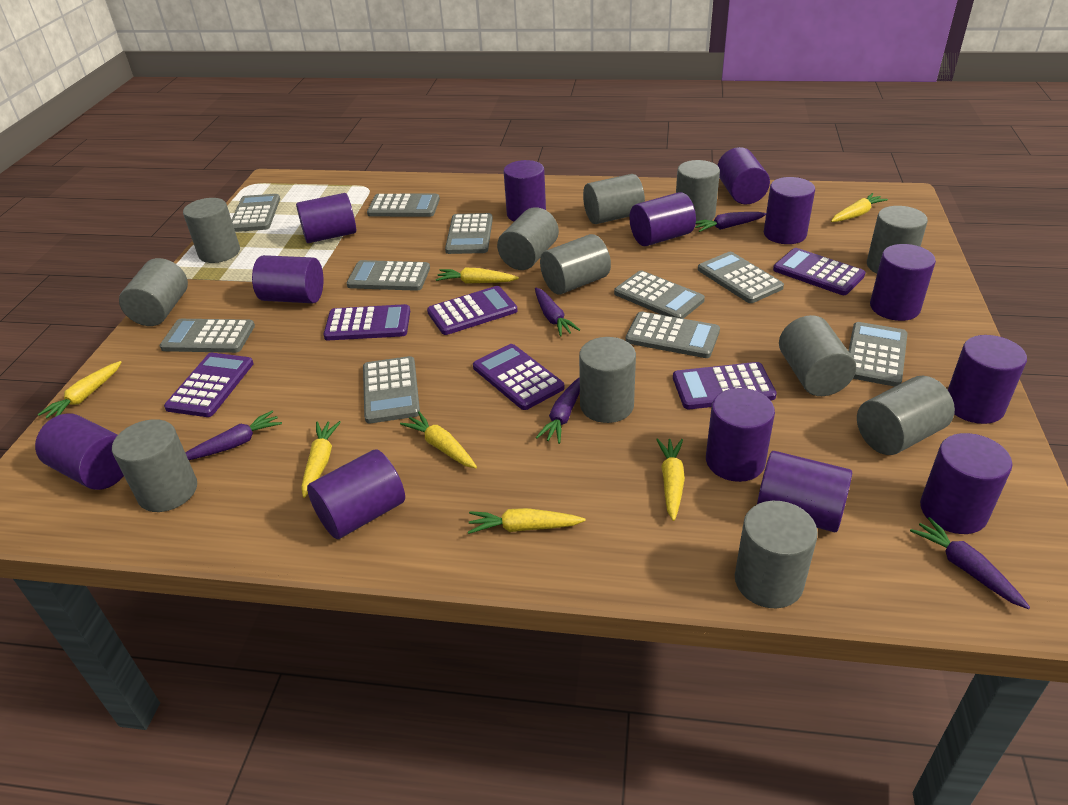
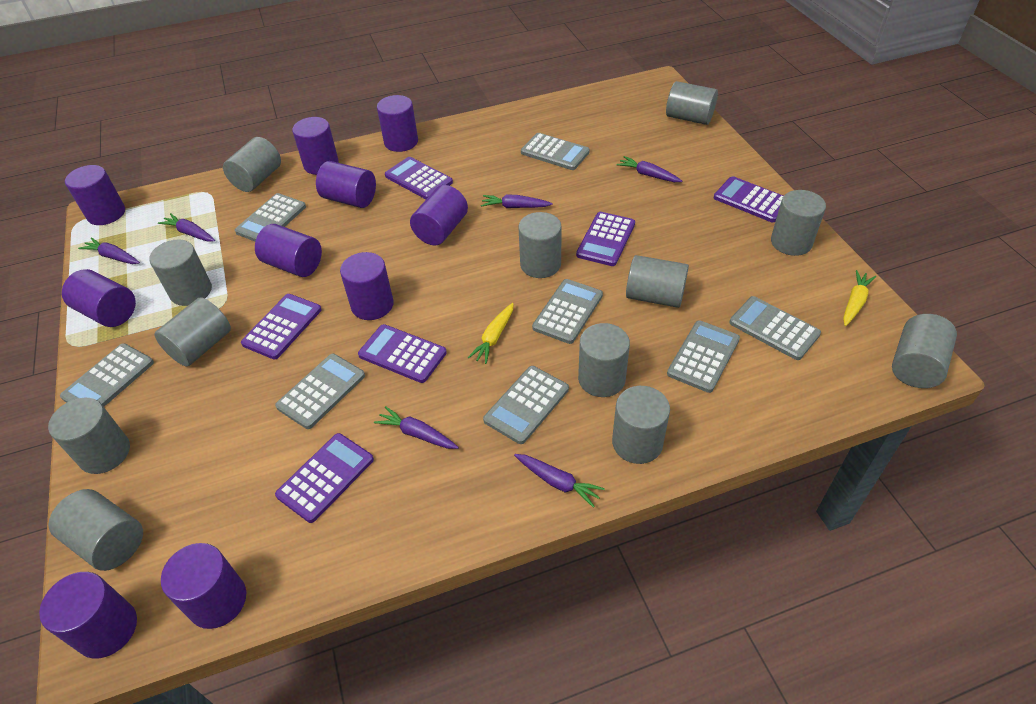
grey calculator: 10 -> 8
purple carrot: 5 -> 6
purple cylinder: 13 -> 10
yellow carrot: 7 -> 2

